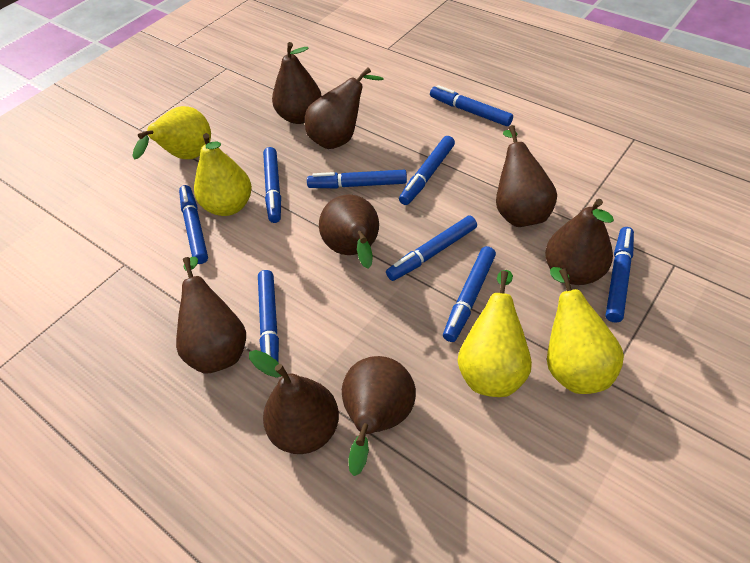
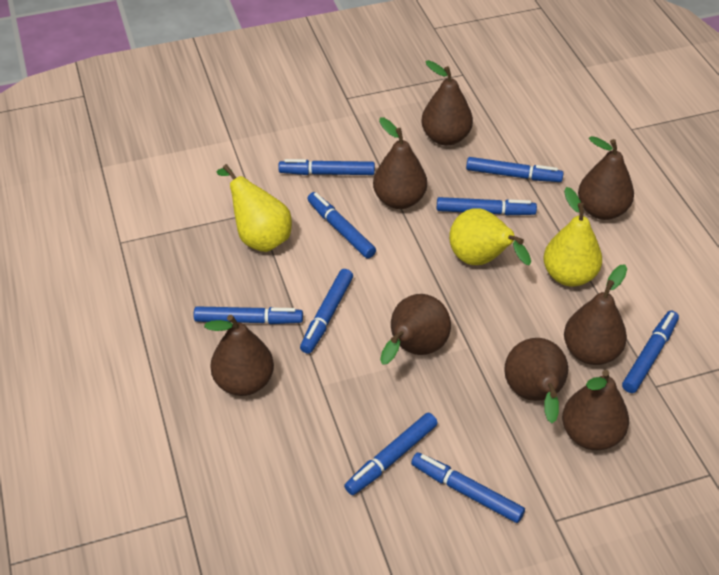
yellow pear: 4 -> 3

